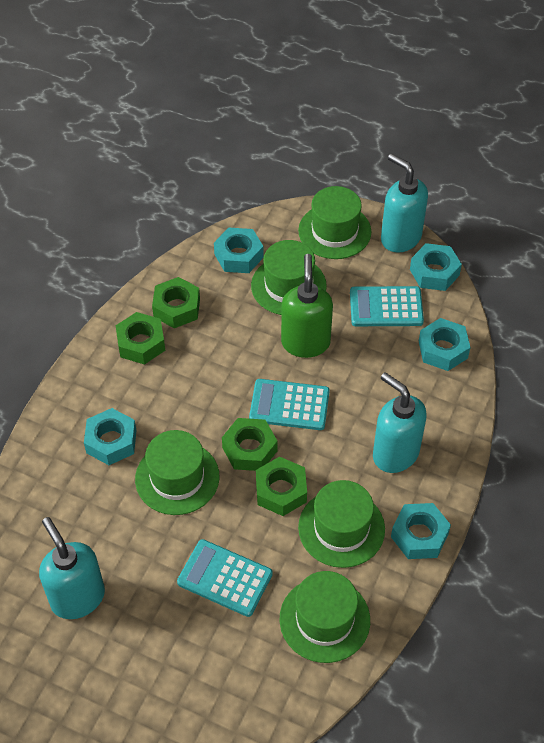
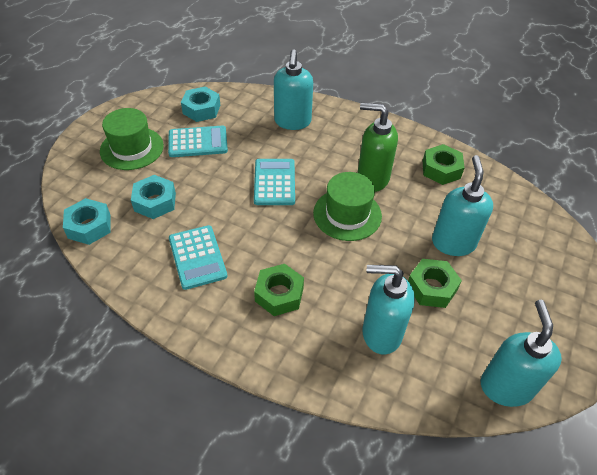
green hat: 5 -> 2
green nut: 4 -> 3
turquoise nut: 5 -> 3
turquoise soap dispenser: 3 -> 4

